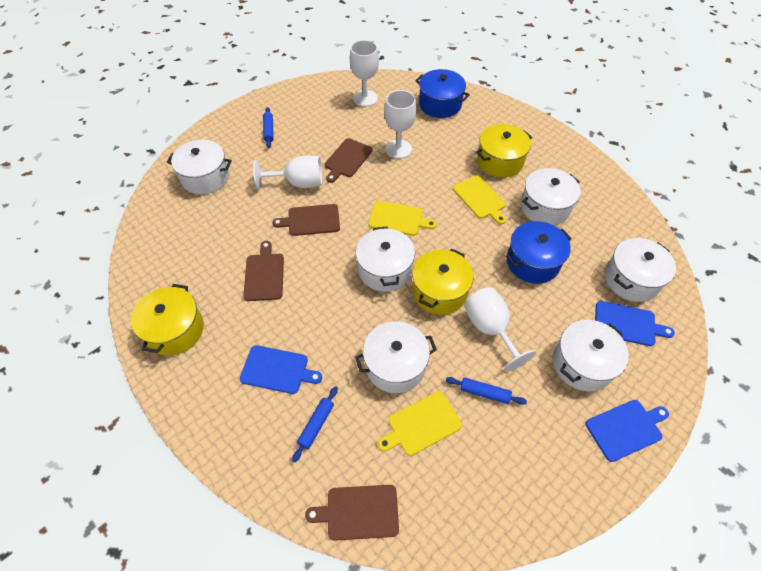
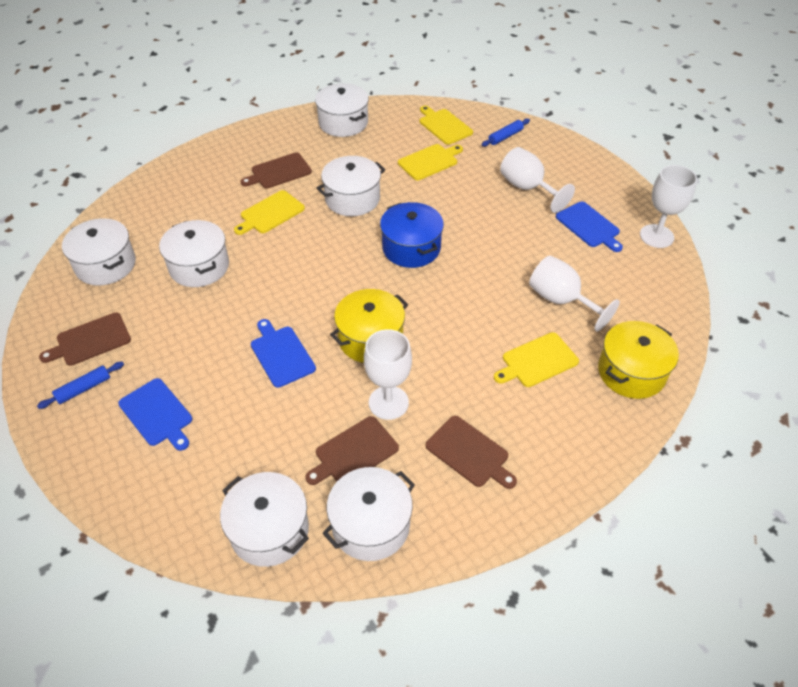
blue pot: 2 -> 1
blue rolling pin: 3 -> 2
yellow cutting board: 3 -> 4
yellow pot: 3 -> 2

